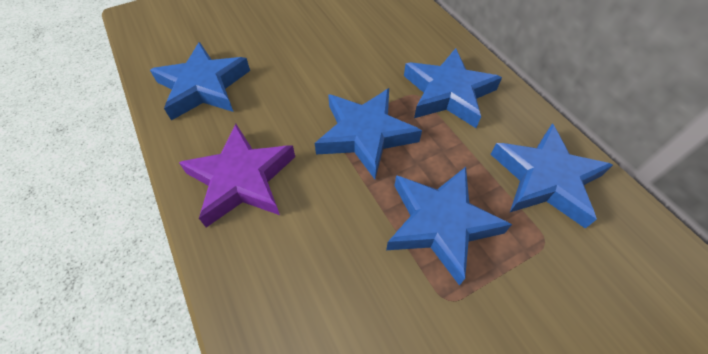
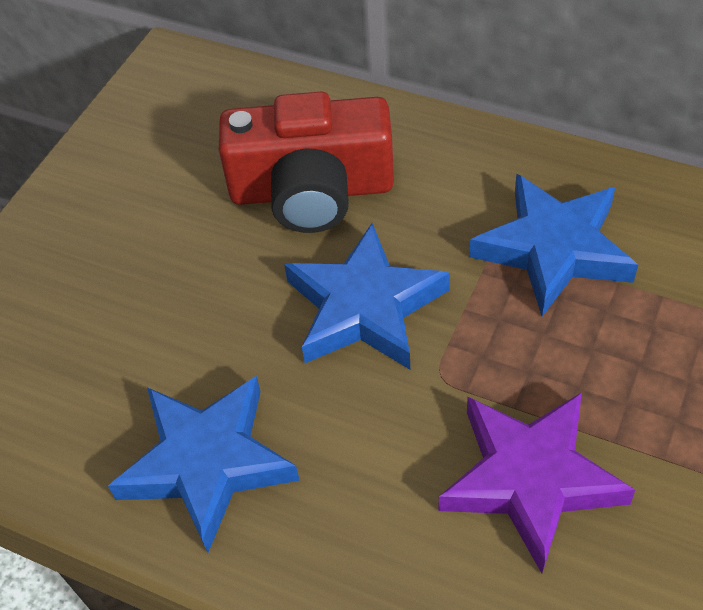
blue star: 5 -> 3
red camera: 0 -> 1

